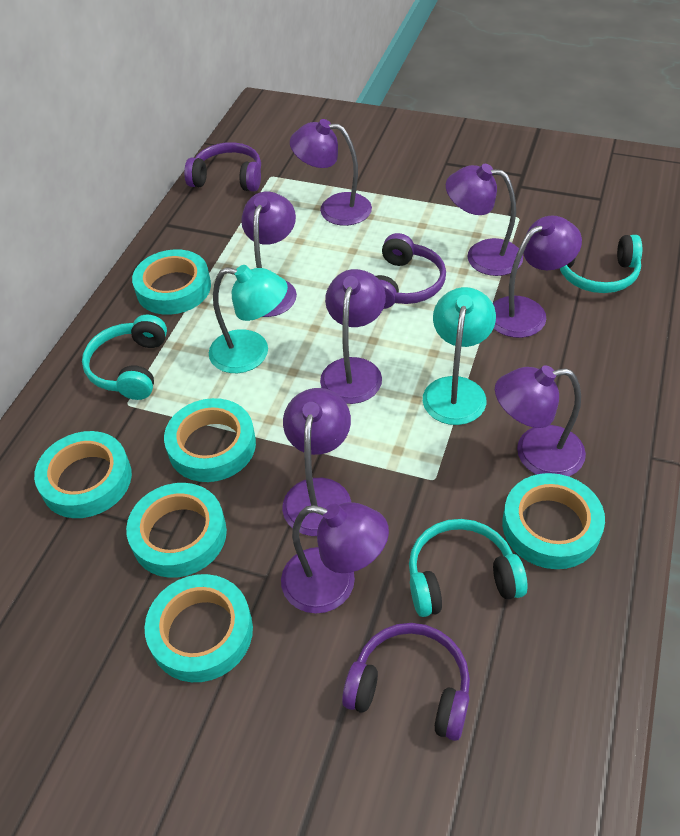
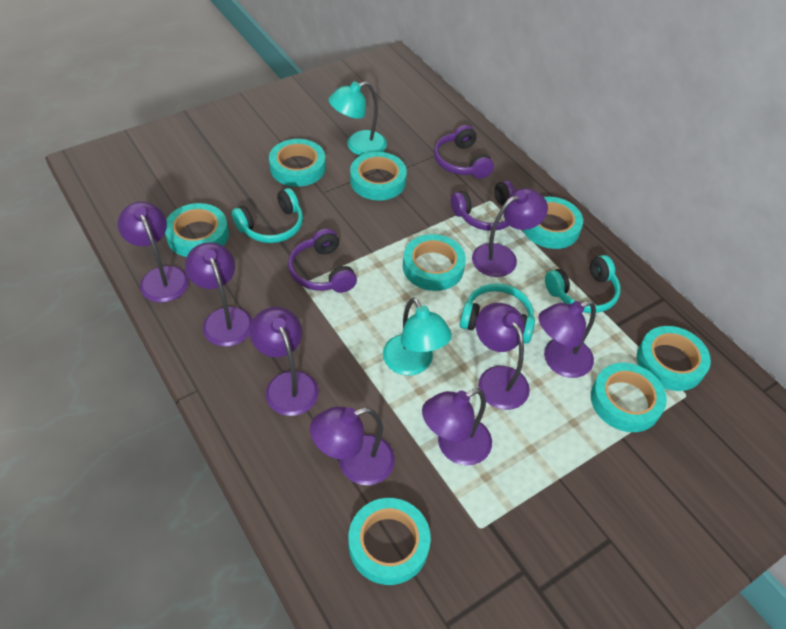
turquoise tape: 6 -> 8

